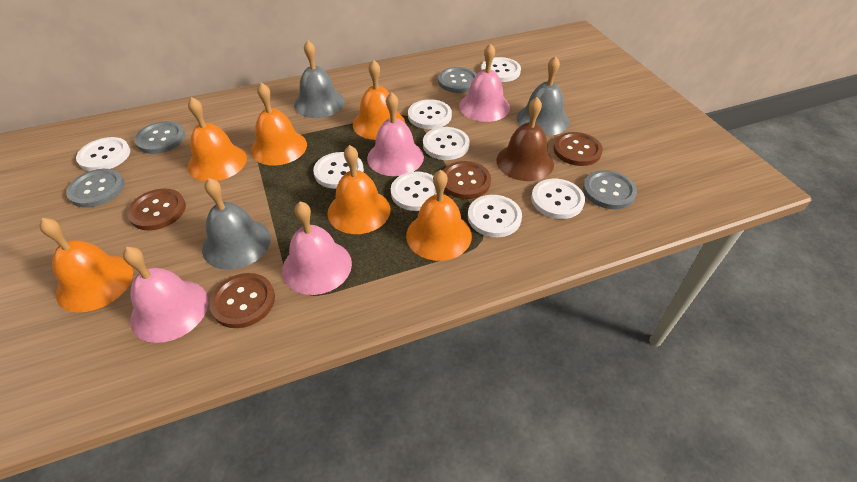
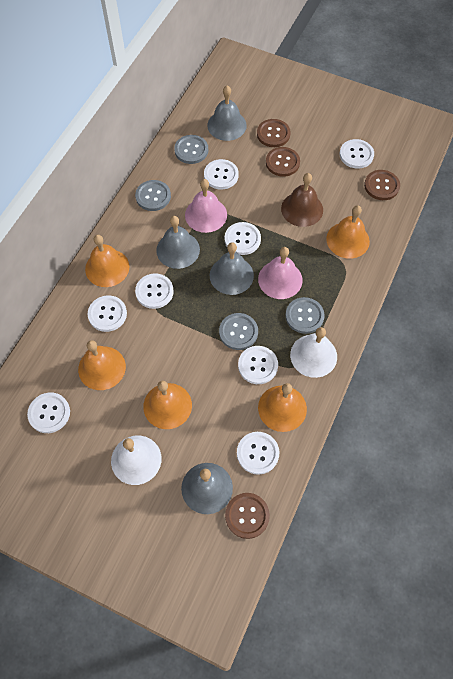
grey bell: 3 -> 4
orange bell: 6 -> 5
pink bell: 4 -> 2
white bell: 0 -> 2

